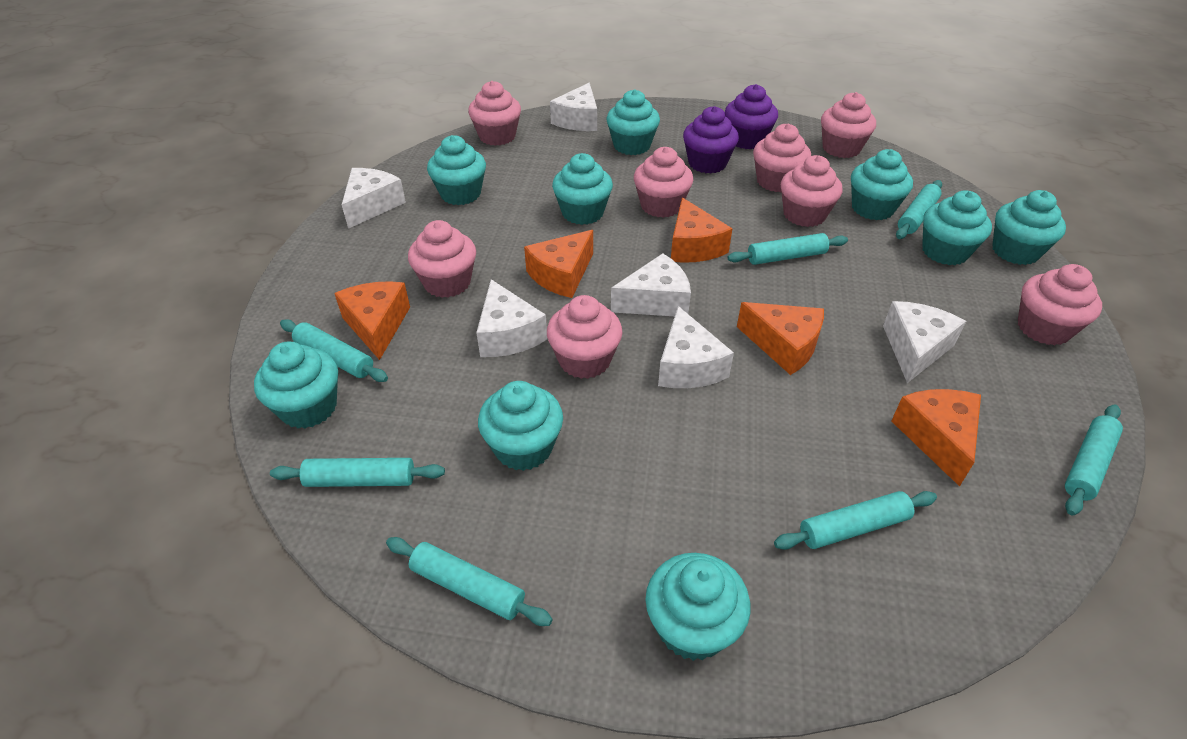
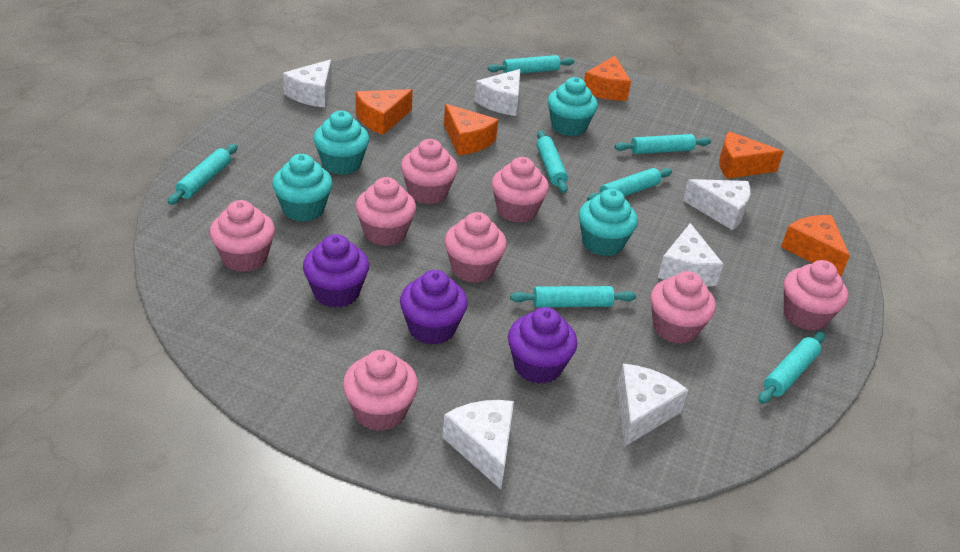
purple cupcake: 2 -> 3
turquoise cupcake: 9 -> 4

